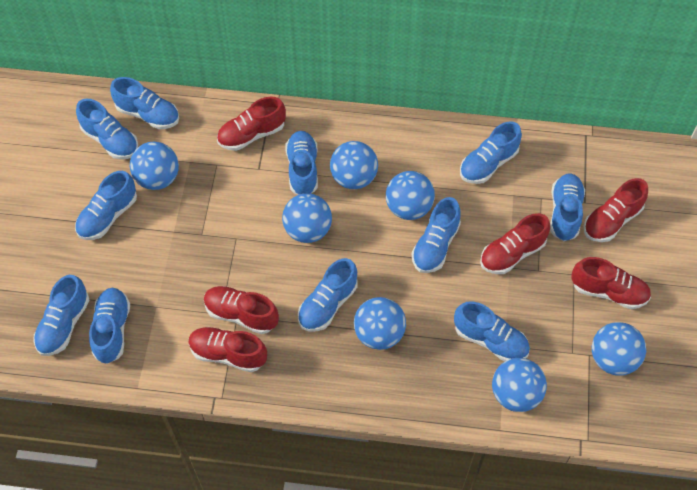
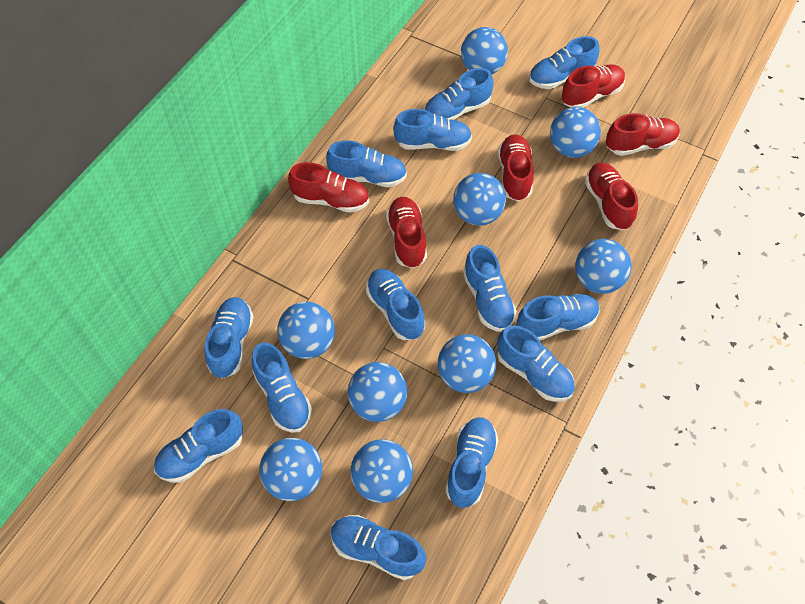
blue ball: 7 -> 9
blue shoe: 11 -> 13

